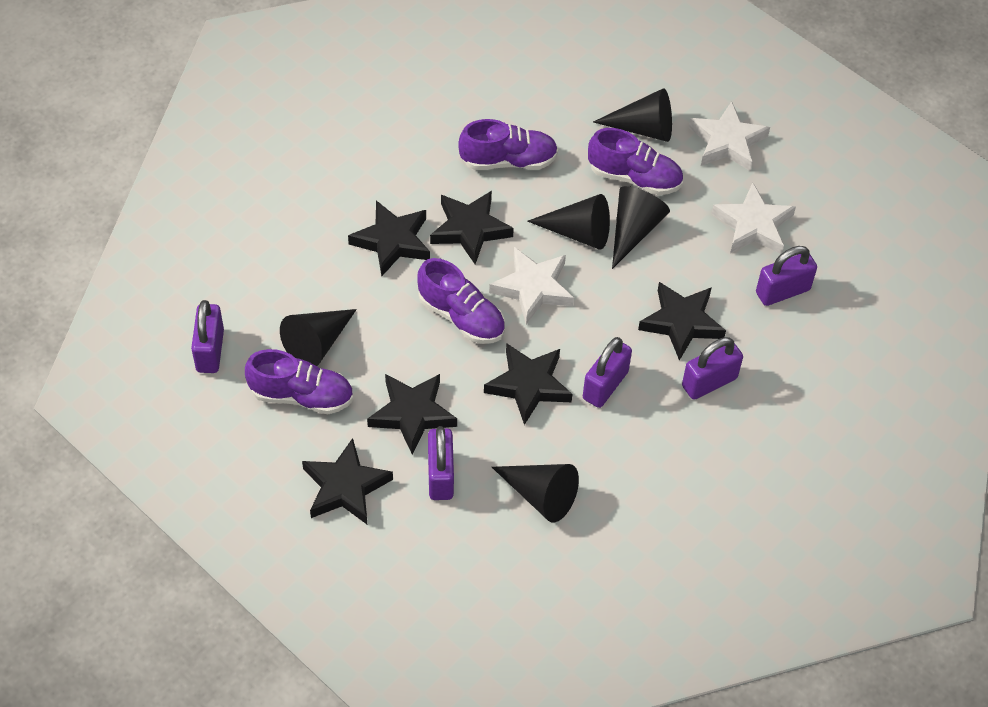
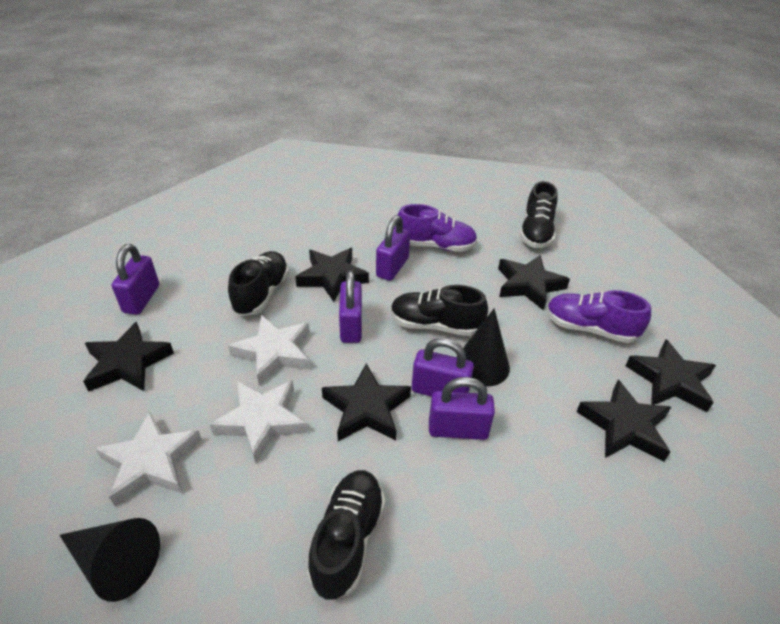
black cone: 5 -> 2
black shoe: 0 -> 4
purple shoe: 4 -> 2

